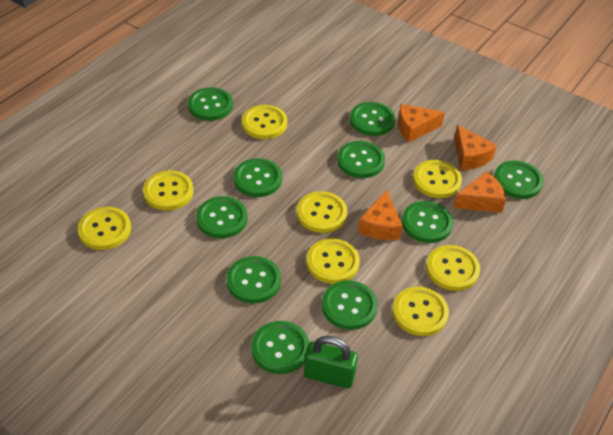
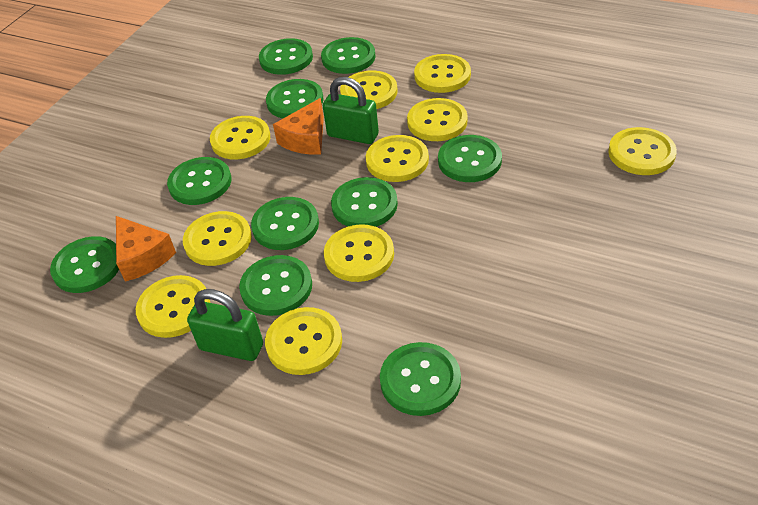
green padlock: 1 -> 2
orange cheese: 4 -> 2
yellow button: 8 -> 10

